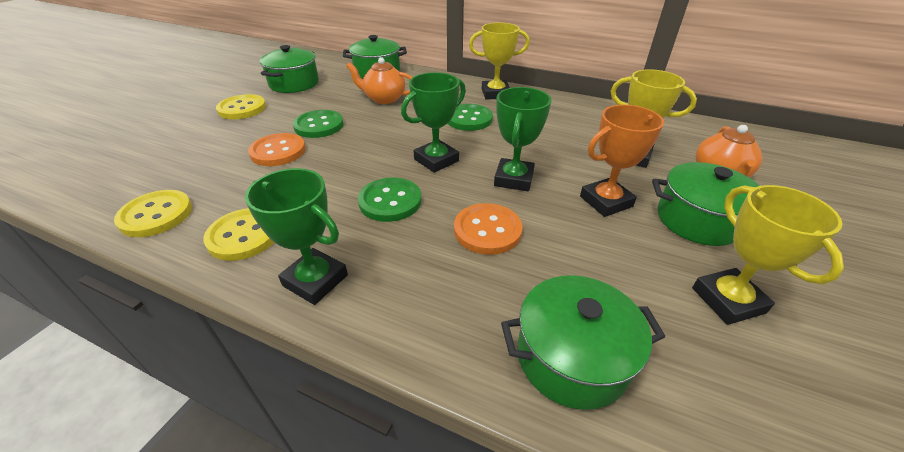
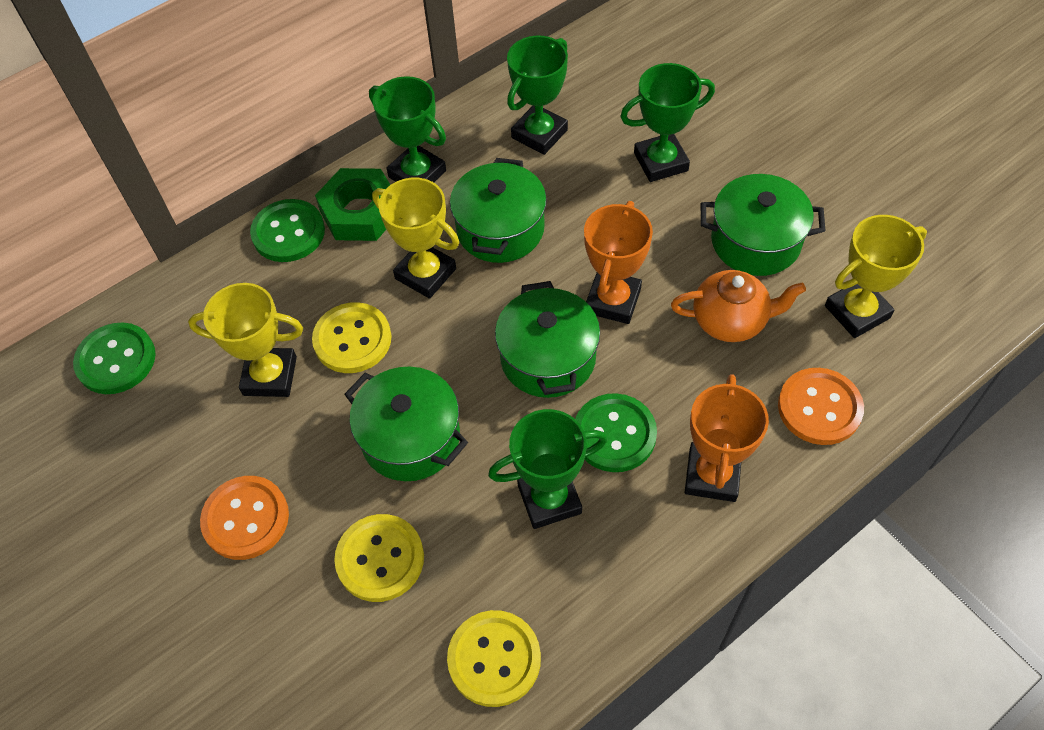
green nut: 0 -> 1
green trophy: 3 -> 4
orange teapot: 2 -> 1
orange trophy: 1 -> 2

